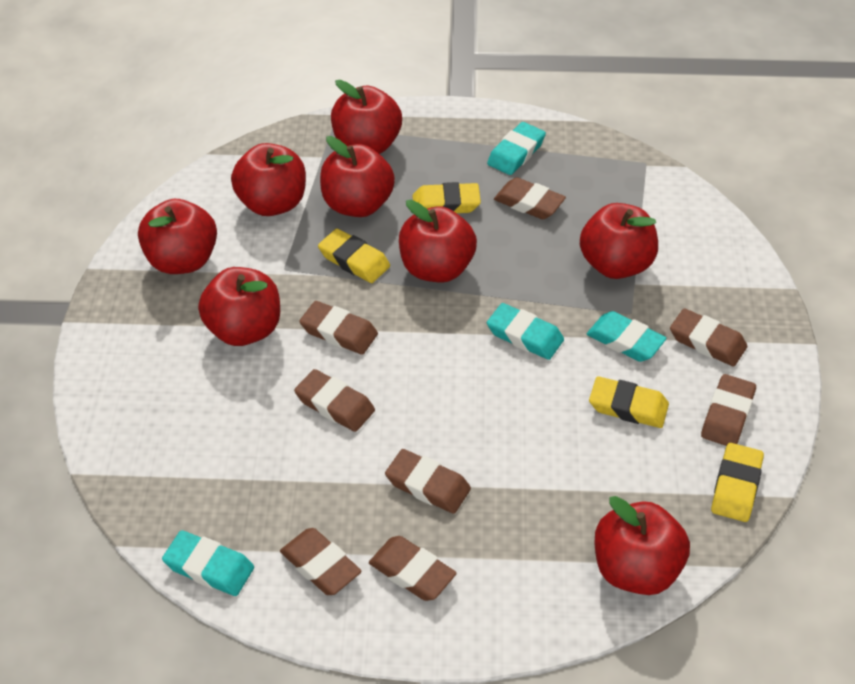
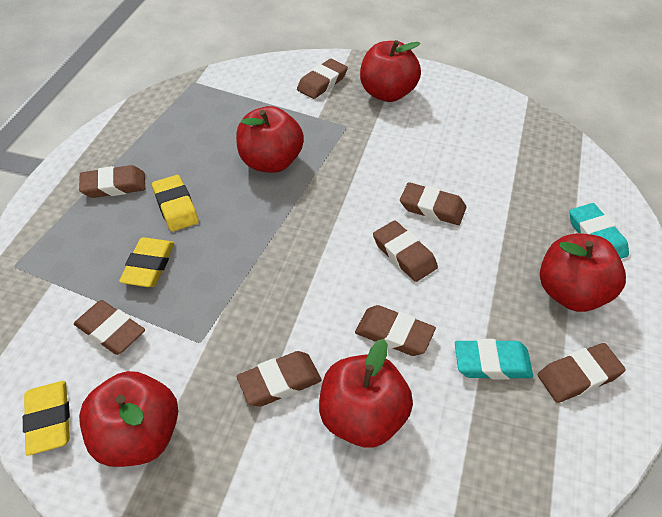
red apple: 8 -> 5
turquoise eraser: 4 -> 2
yellow eraser: 4 -> 3

